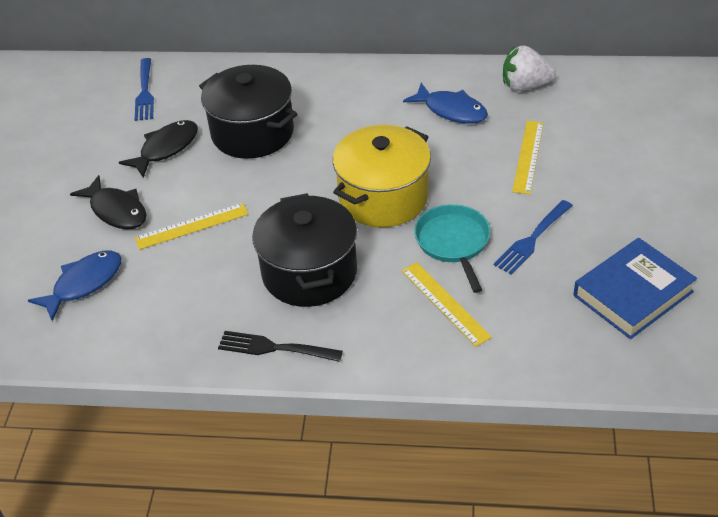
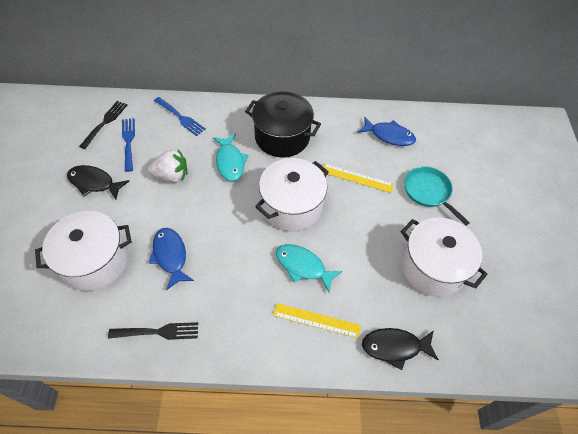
black fork: 1 -> 2
black pot: 2 -> 1
blue book: 1 -> 0
turquoise fish: 0 -> 2
white pot: 0 -> 3
yellow pot: 1 -> 0
yellow ruler: 3 -> 2

